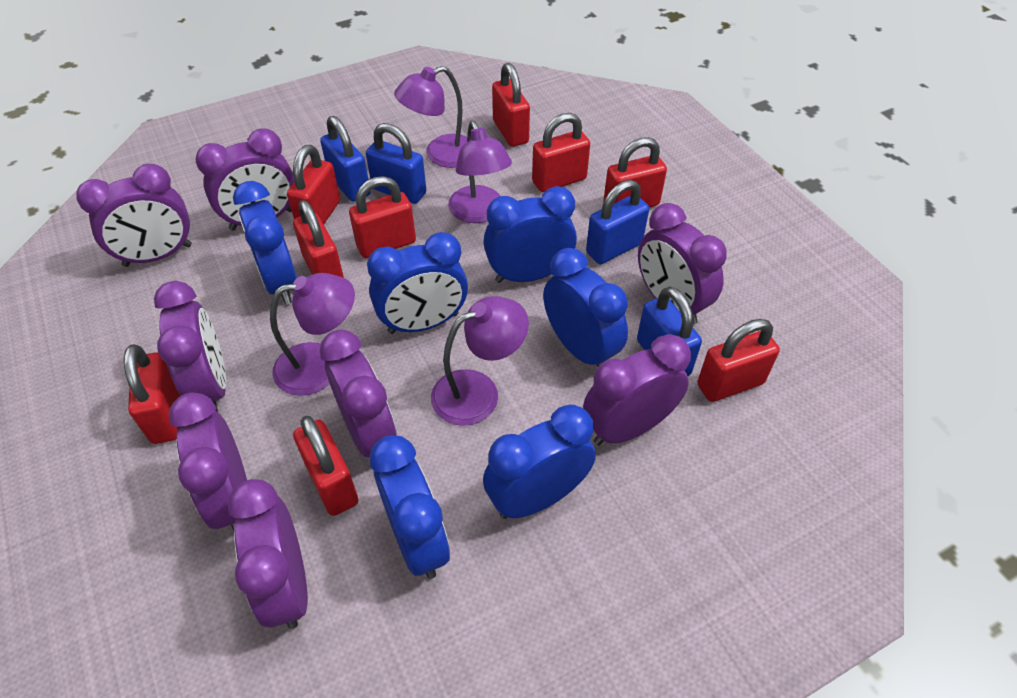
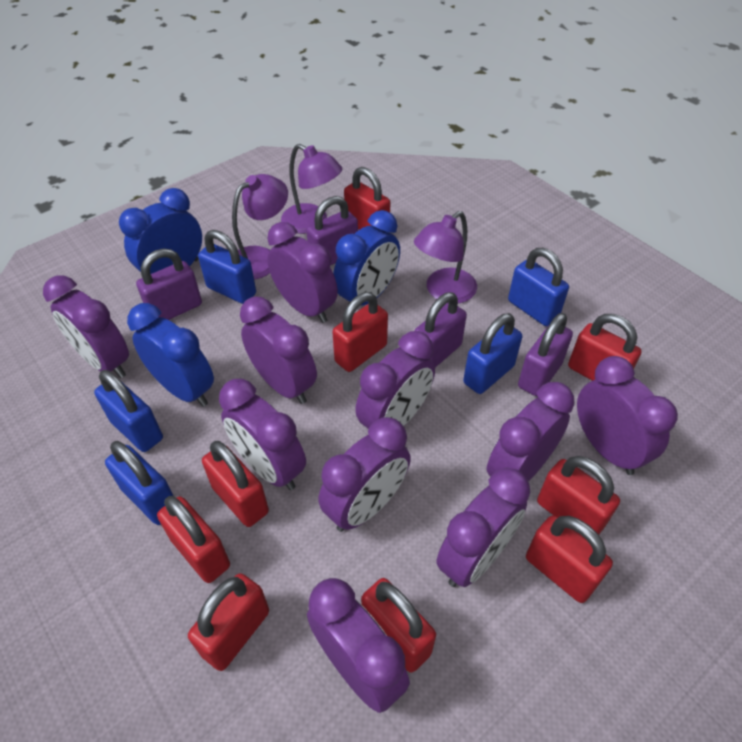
blue clock: 6 -> 3
blue padlock: 4 -> 5
purple clock: 8 -> 10
purple lamp: 4 -> 3
purple padlock: 0 -> 4

